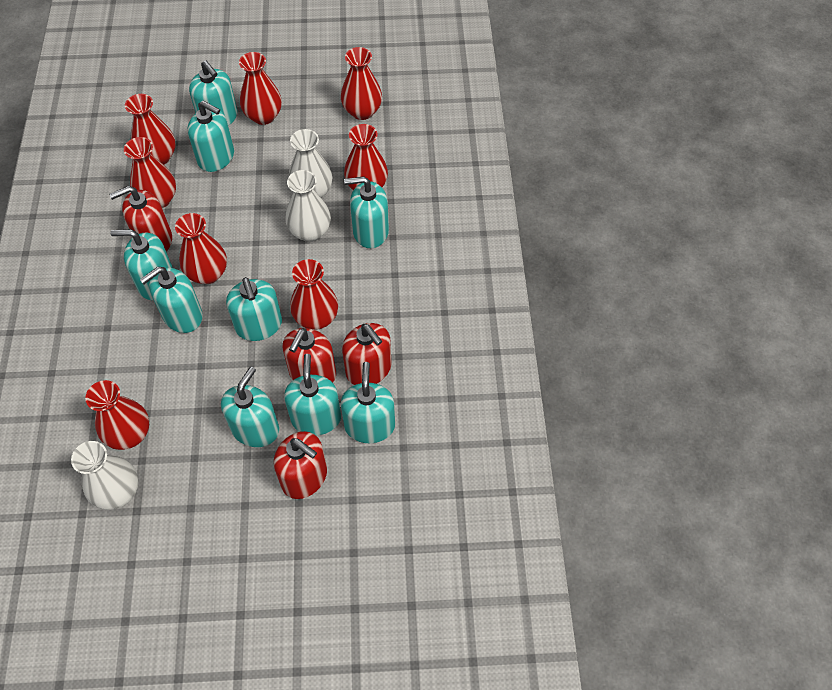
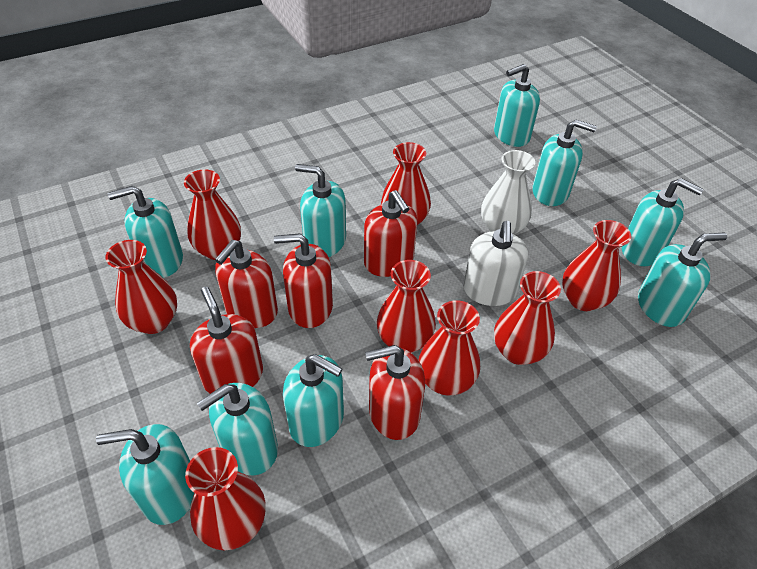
red soap dispenser: 4 -> 5
white soap dispenser: 0 -> 1
white vase: 3 -> 1

